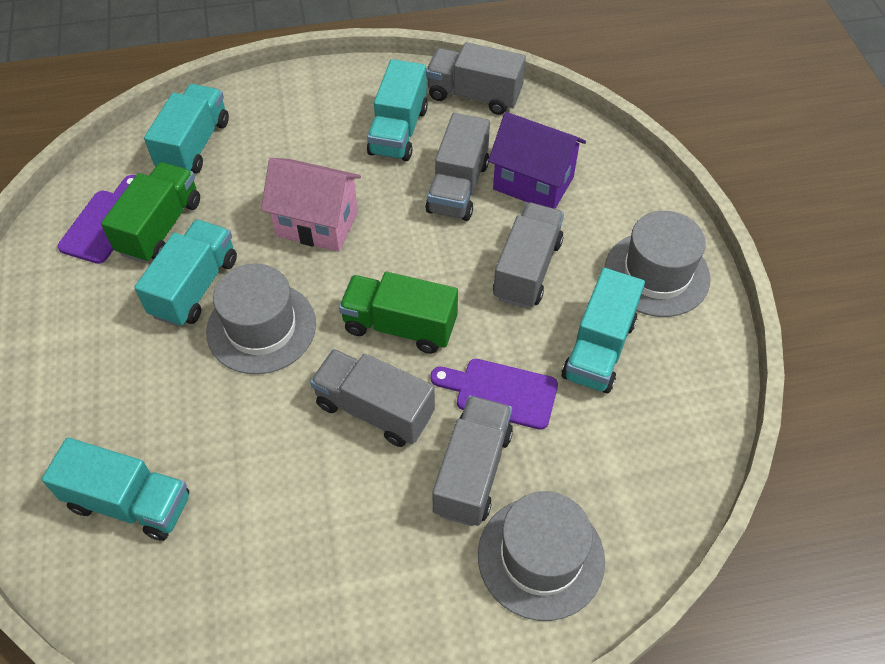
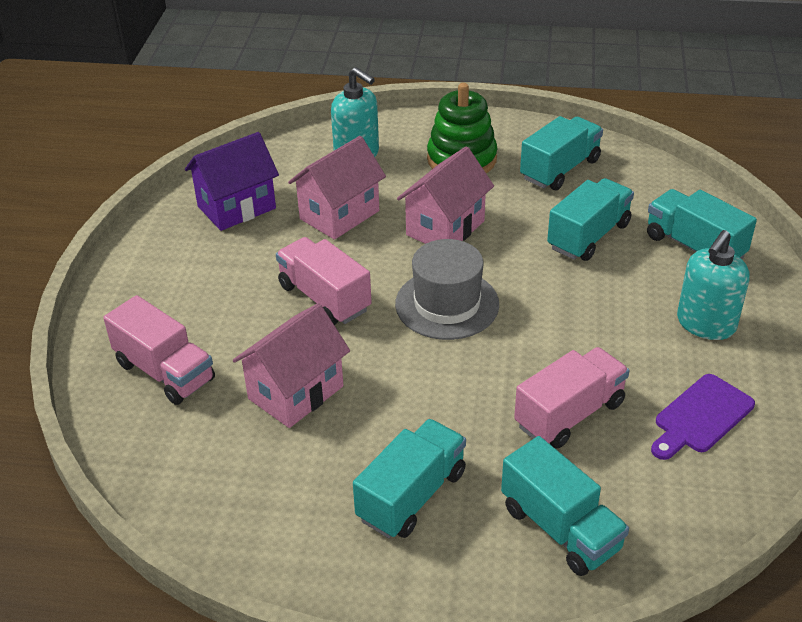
green stacking toy: 0 -> 1
green truck: 2 -> 0
grey hat: 3 -> 1
grey truck: 5 -> 0
pink house: 1 -> 3
pink truck: 0 -> 3
purple cutting board: 2 -> 1
turquoise soap dispenser: 0 -> 2

